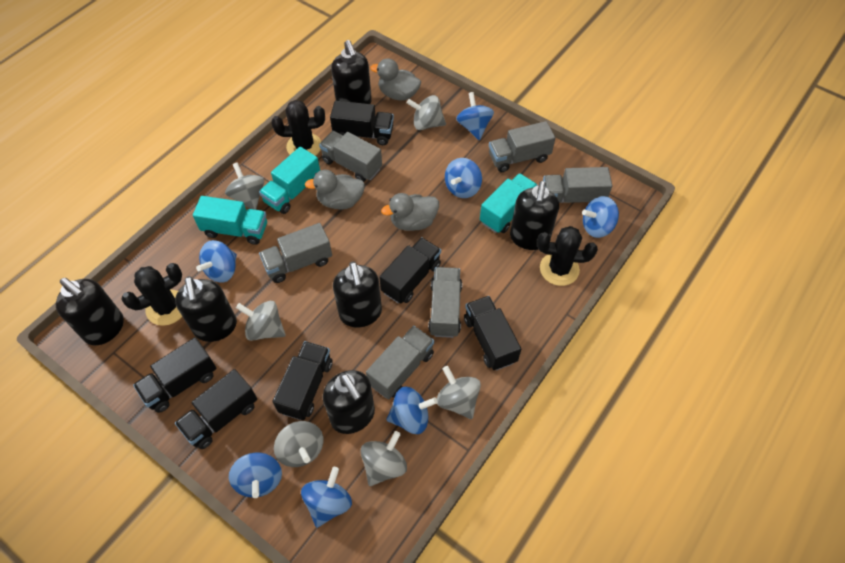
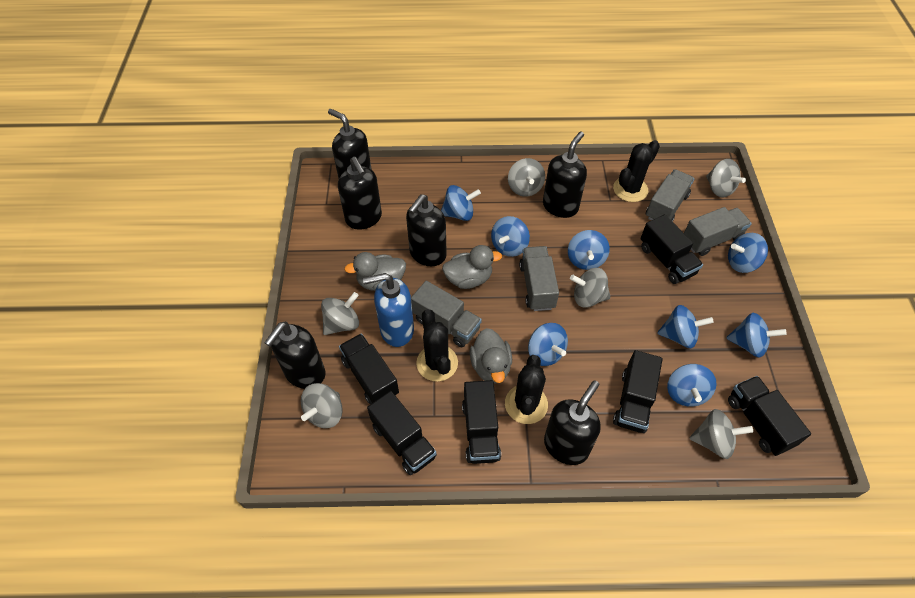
blue soap dispenser: 0 -> 1
blue spinning top: 7 -> 8
grey truck: 6 -> 4
turquoise truck: 3 -> 0

